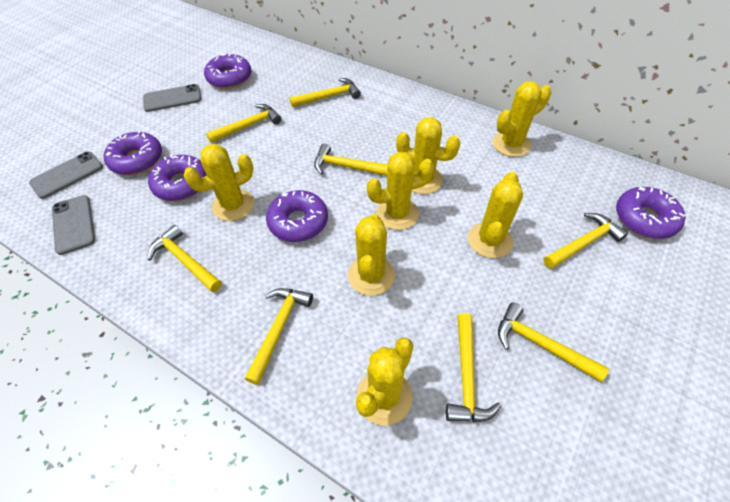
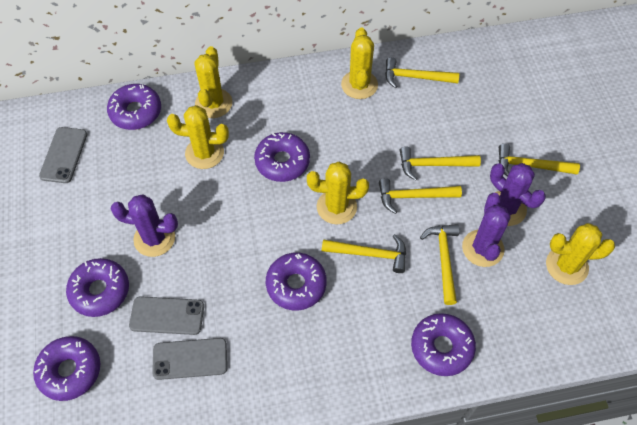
purple cactus: 0 -> 3
purple donut: 5 -> 6
yellow cactus: 7 -> 5
yellow hammer: 8 -> 6

